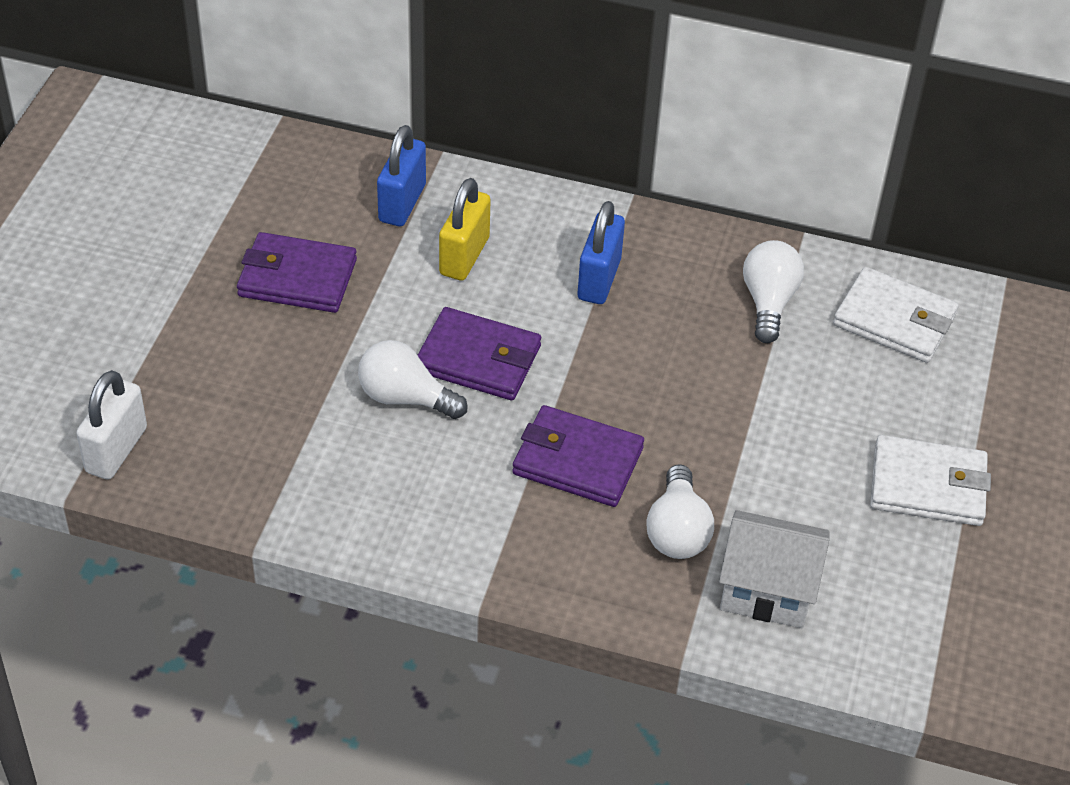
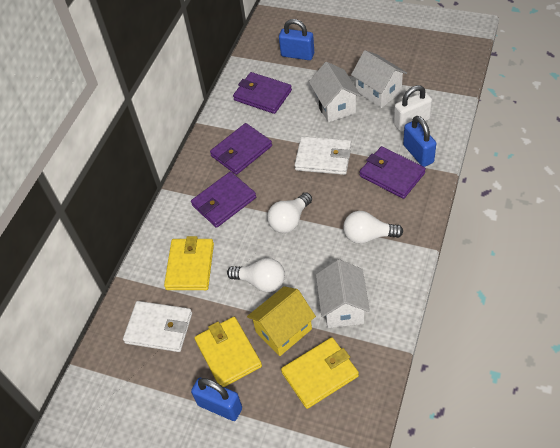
blue padlock: 2 -> 3
purple wallet: 3 -> 4
white house: 1 -> 3
yellow house: 0 -> 1
yellow padlock: 1 -> 0
yellow wallet: 0 -> 3

